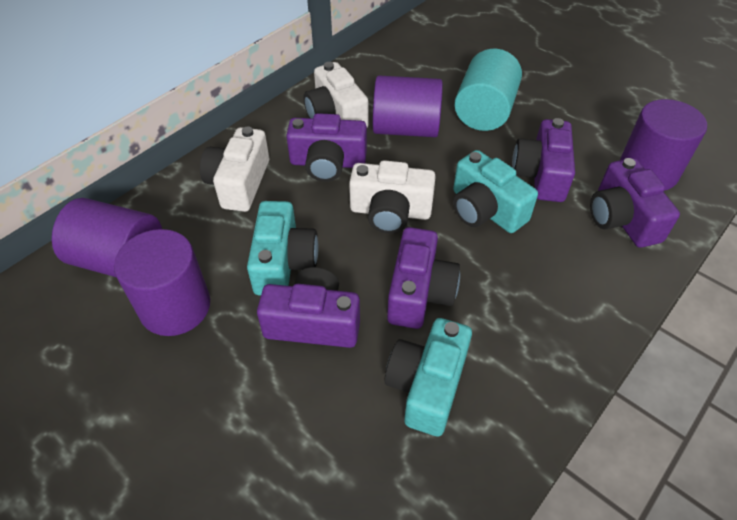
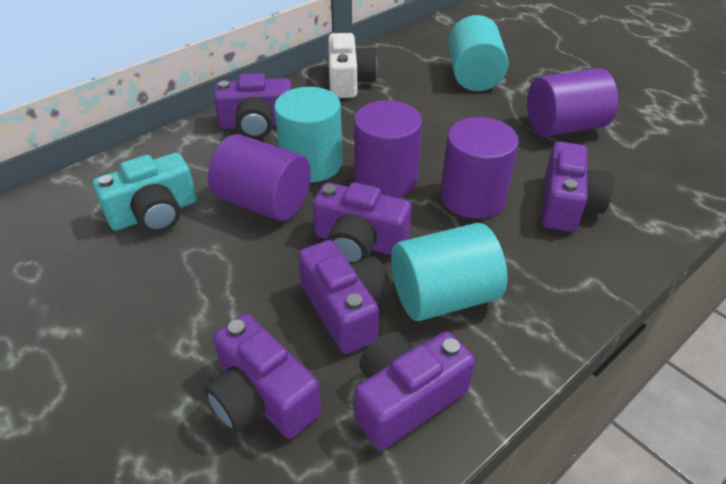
purple camera: 5 -> 6
turquoise camera: 3 -> 1
turquoise cylinder: 1 -> 3
white camera: 3 -> 1

